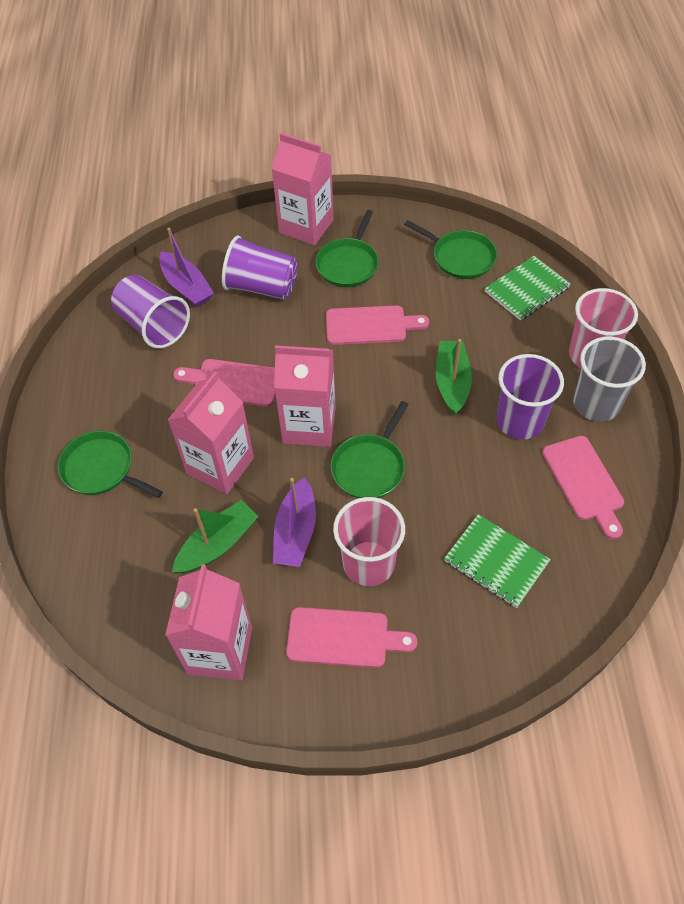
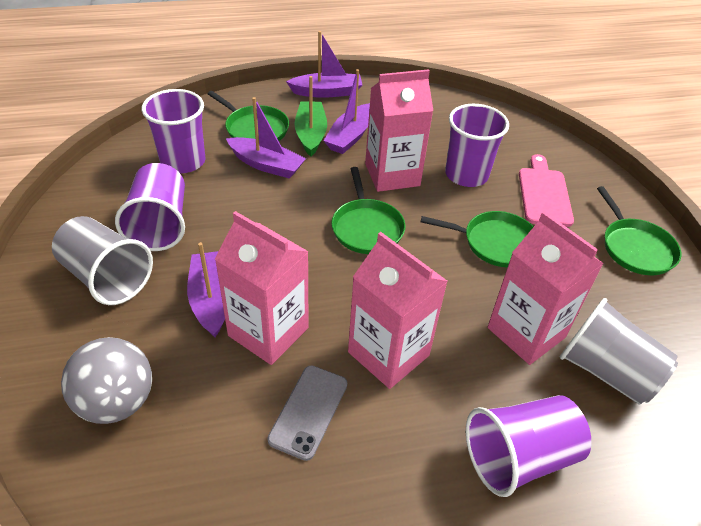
green boat: 2 -> 1
green notebook: 2 -> 0
grey ball: 0 -> 1
grey cup: 1 -> 2
grey phone: 0 -> 1
pink cup: 2 -> 0
pink cutting board: 4 -> 1
purple boat: 2 -> 4
purple cup: 3 -> 4

